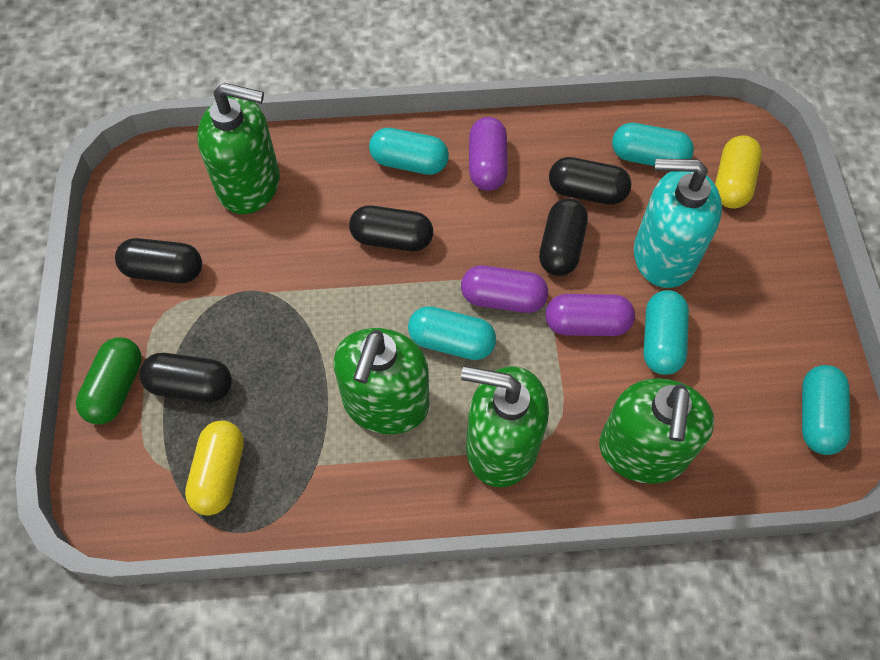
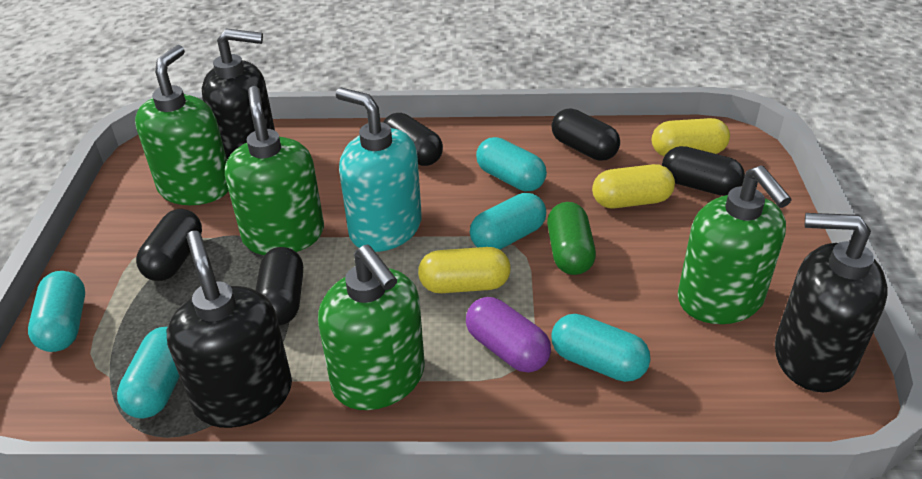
black soap dispenser: 0 -> 3
purple capsule: 3 -> 1
yellow capsule: 2 -> 3

